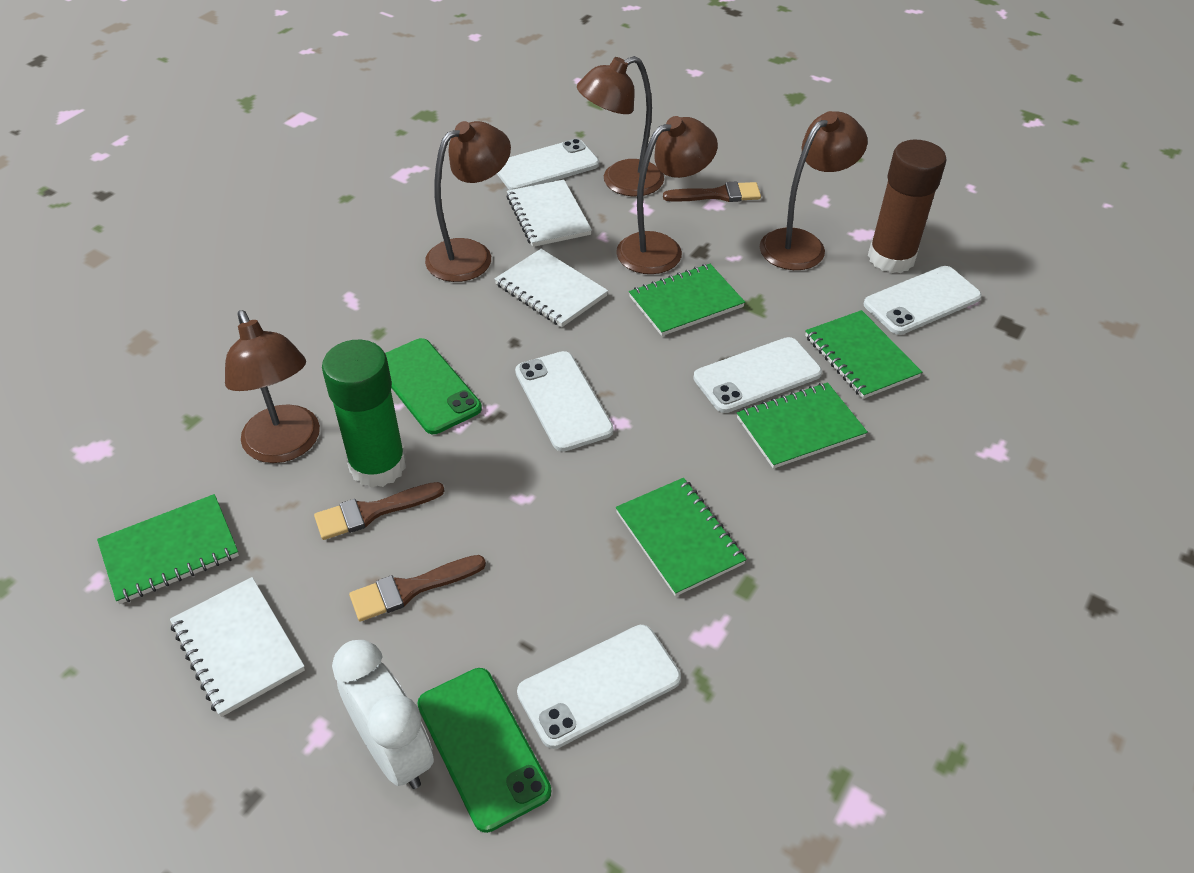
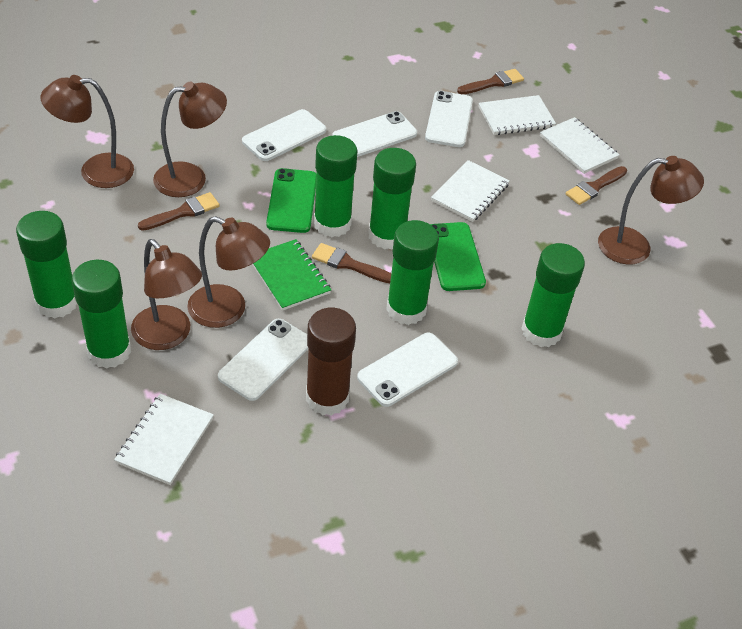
brown brush: 3 -> 4
green glue stick: 1 -> 6
green notebook: 5 -> 1
white clock: 1 -> 0
white notebook: 3 -> 4

